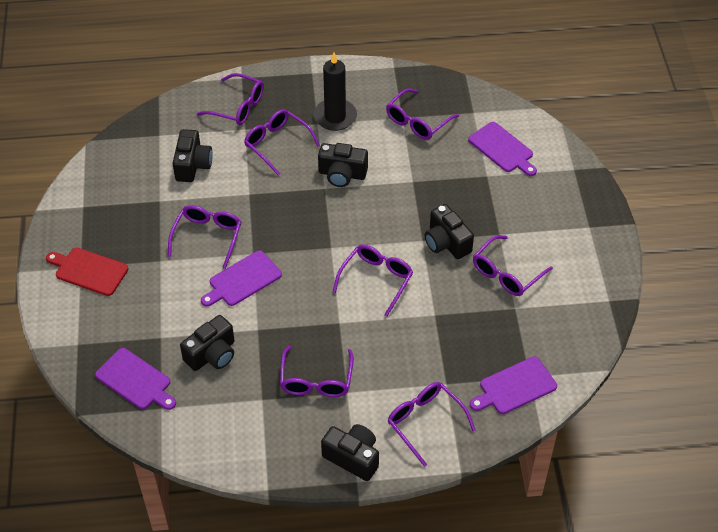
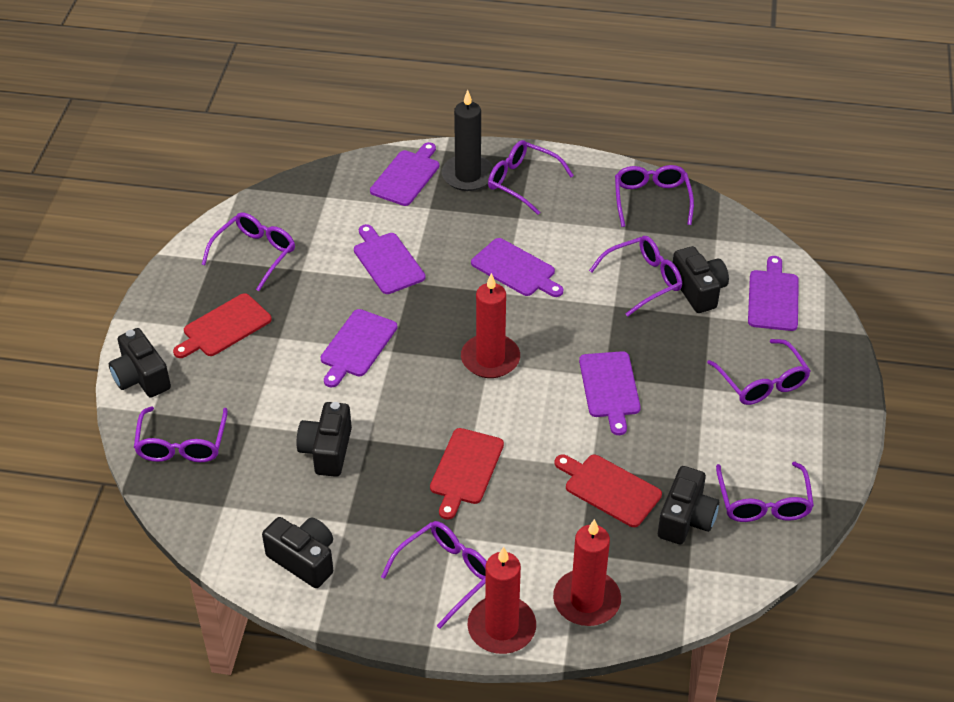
purple cutting board: 4 -> 6
red candle: 0 -> 3
red cutting board: 1 -> 3

